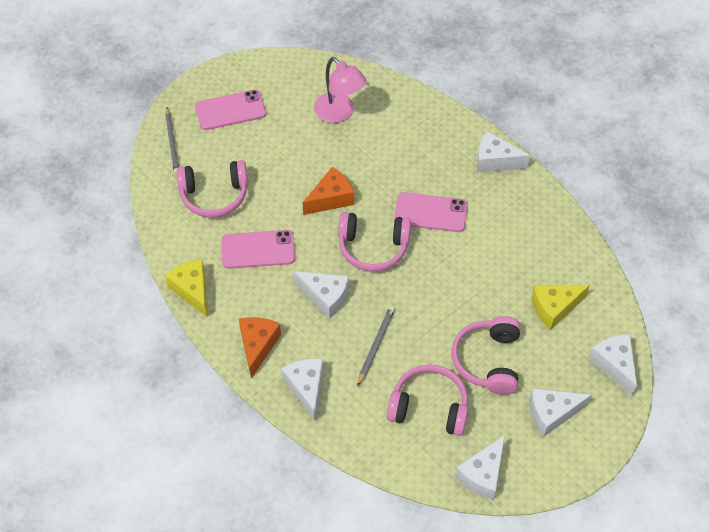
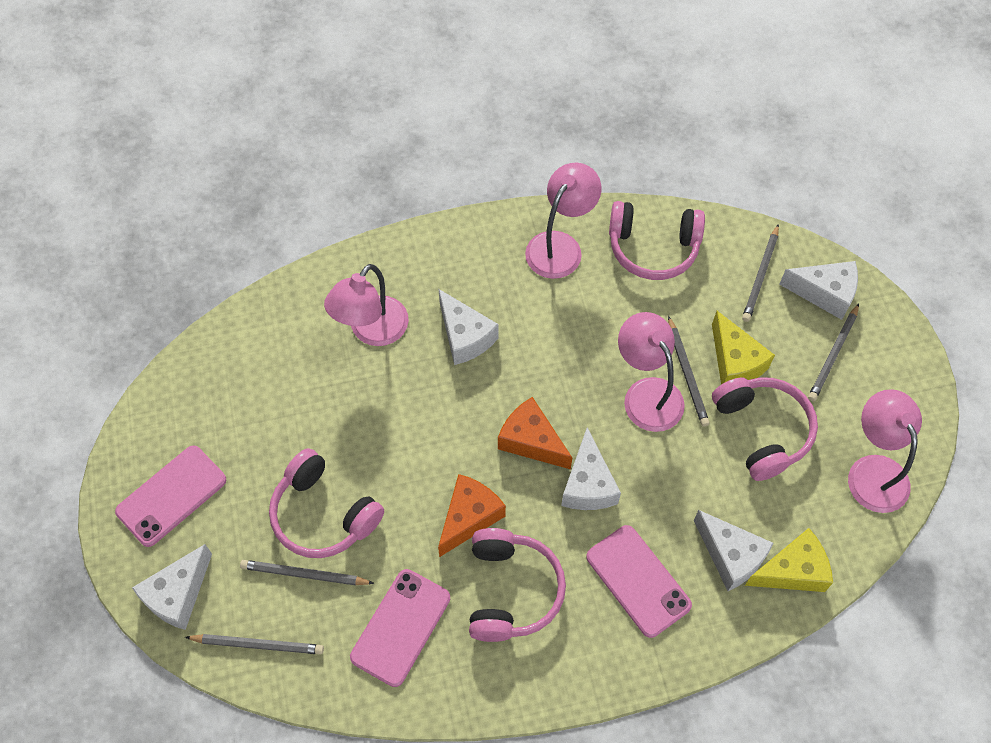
grey pencil: 2 -> 5
pink lamp: 1 -> 4
white cheese: 6 -> 5

